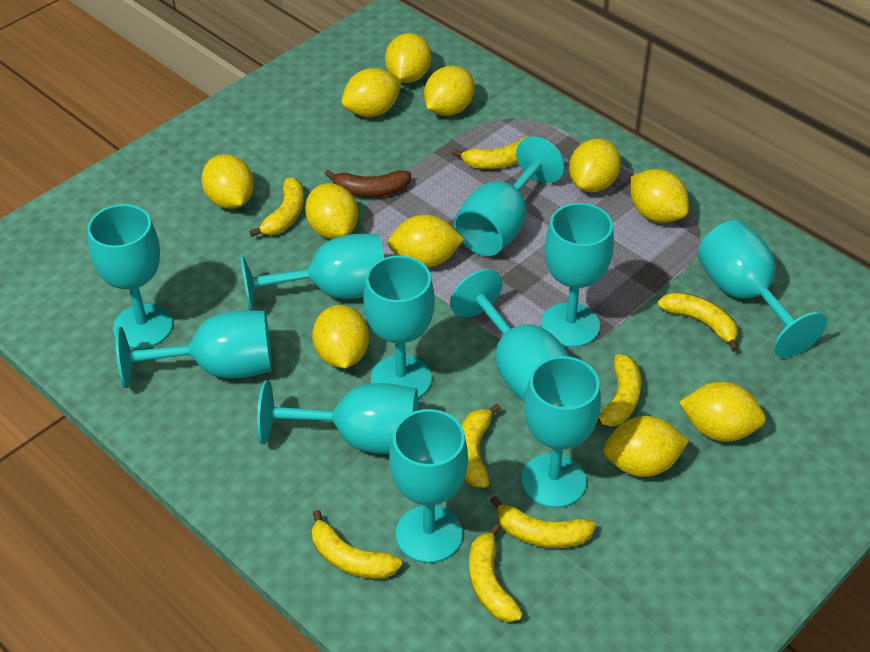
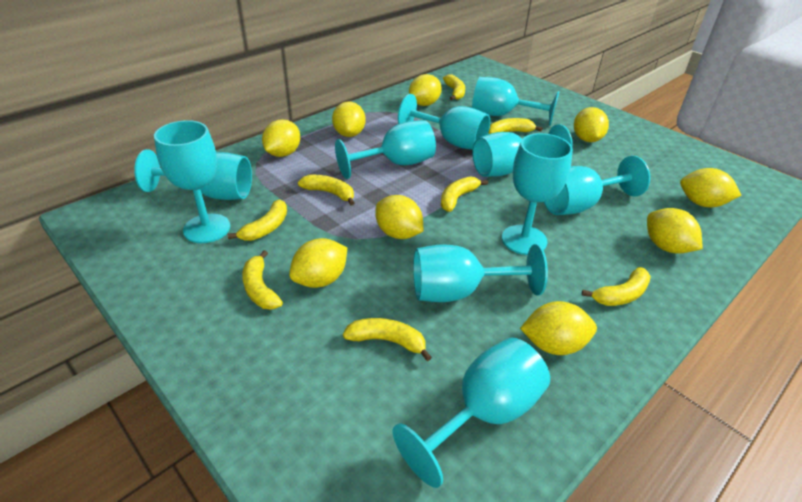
brown banana: 1 -> 0
turquoise goblet: 11 -> 10
yellow lemon: 11 -> 9

